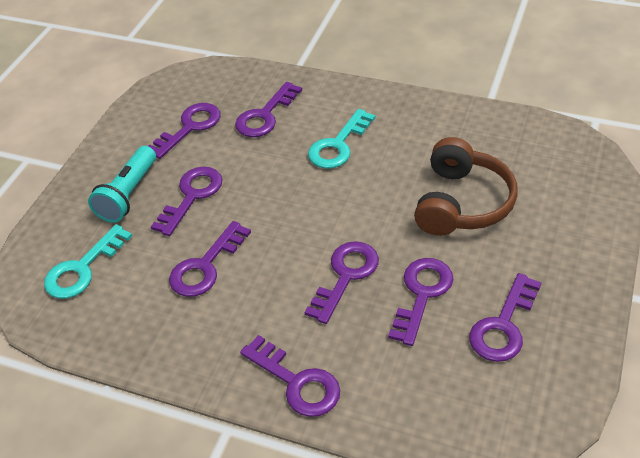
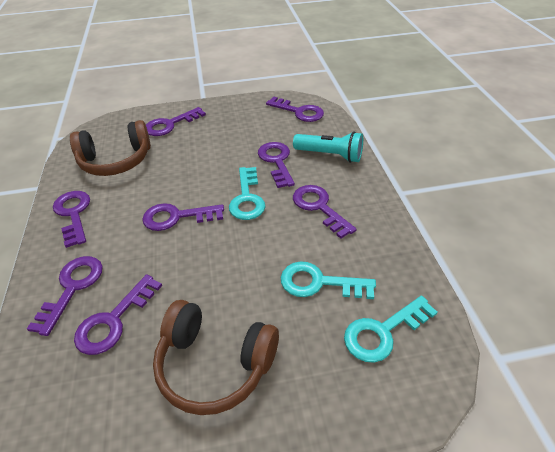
brown headphones: 1 -> 2
turquoise key: 2 -> 3

